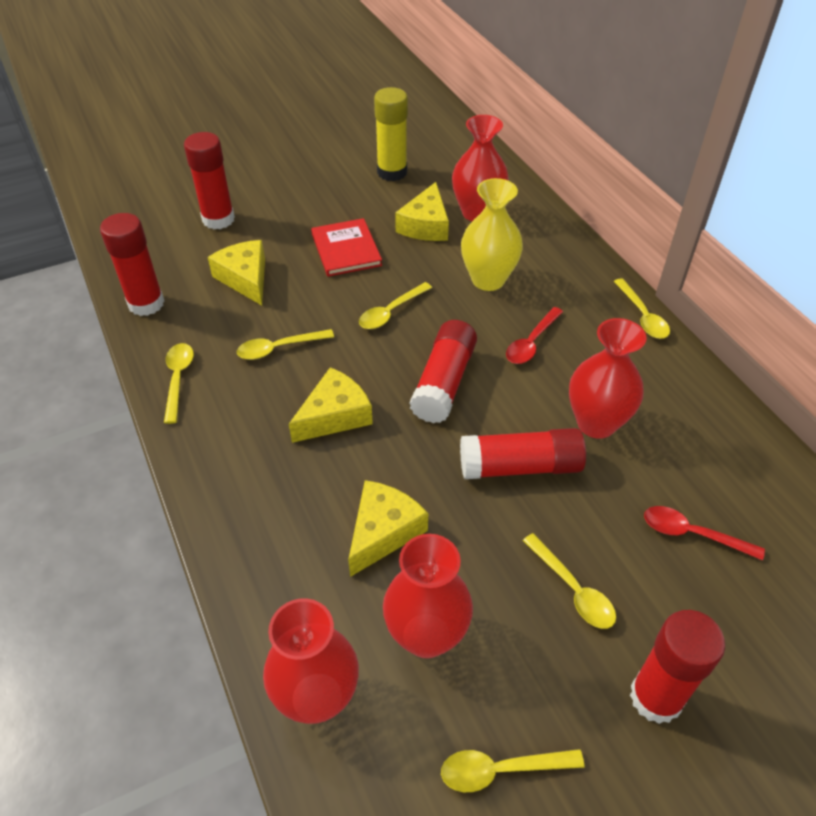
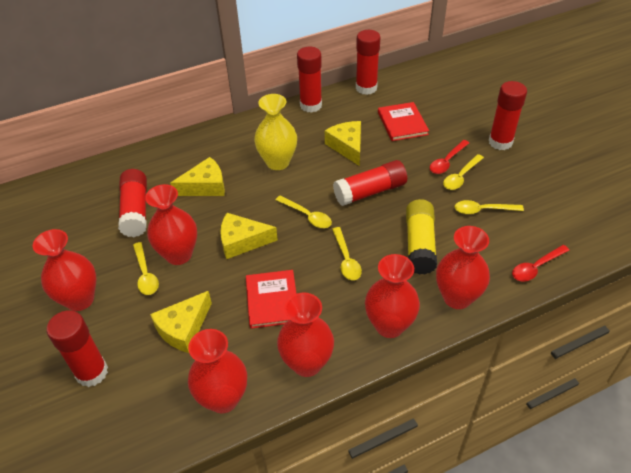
red book: 1 -> 2
red glue stick: 5 -> 6
red vase: 4 -> 6
yellow spoon: 6 -> 5

